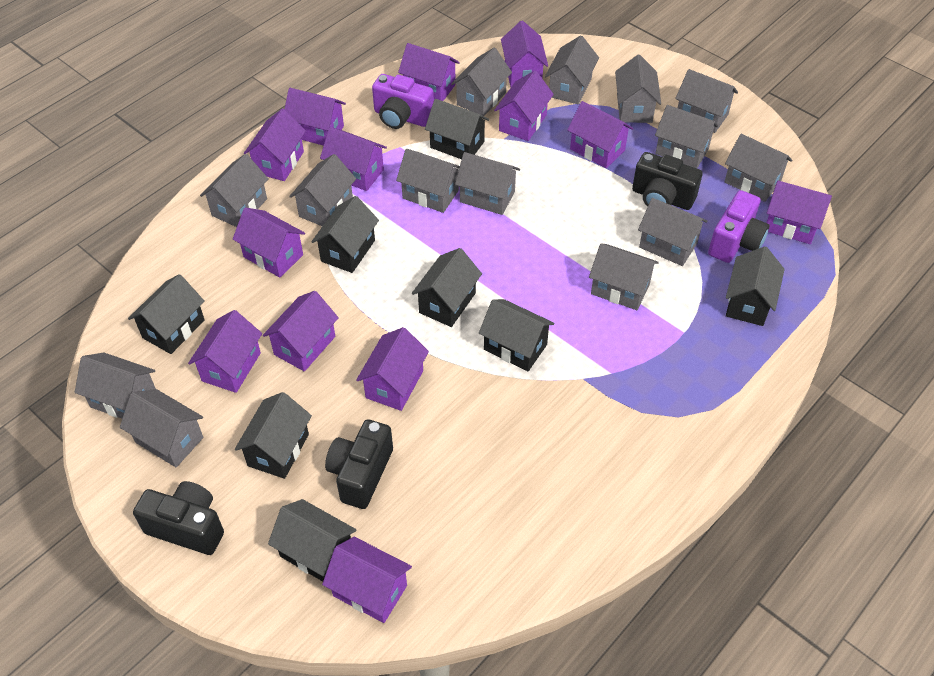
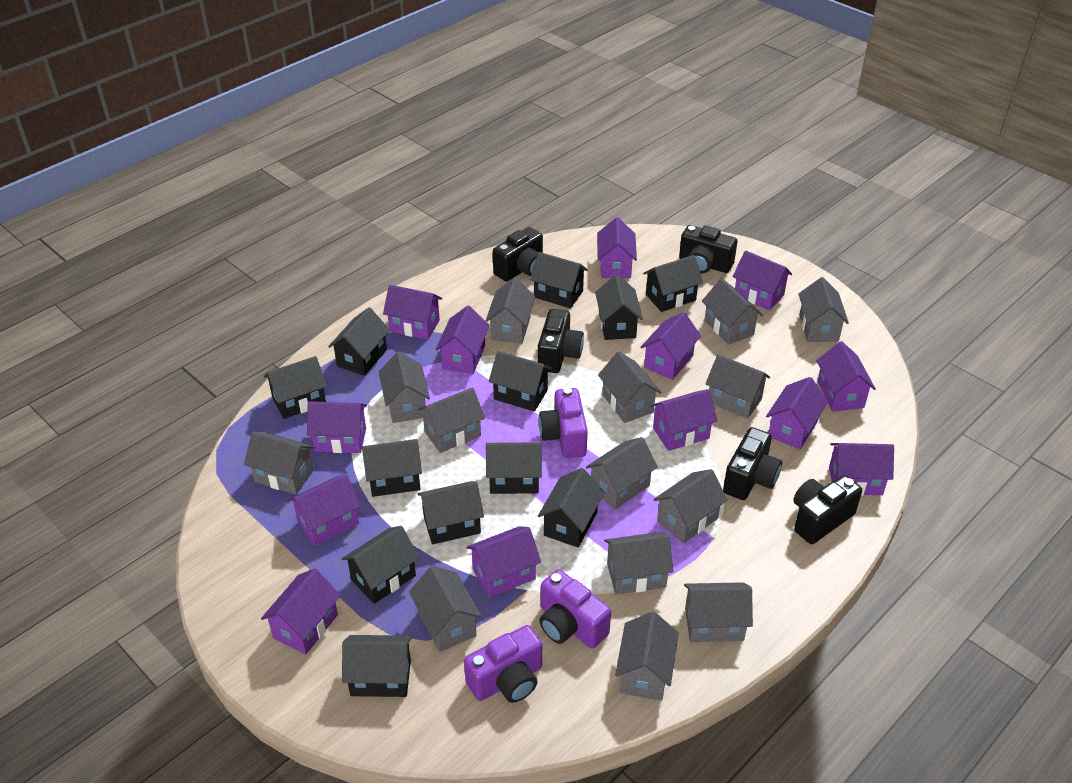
black camera: 3 -> 5
black house: 8 -> 12
purple camera: 2 -> 3

